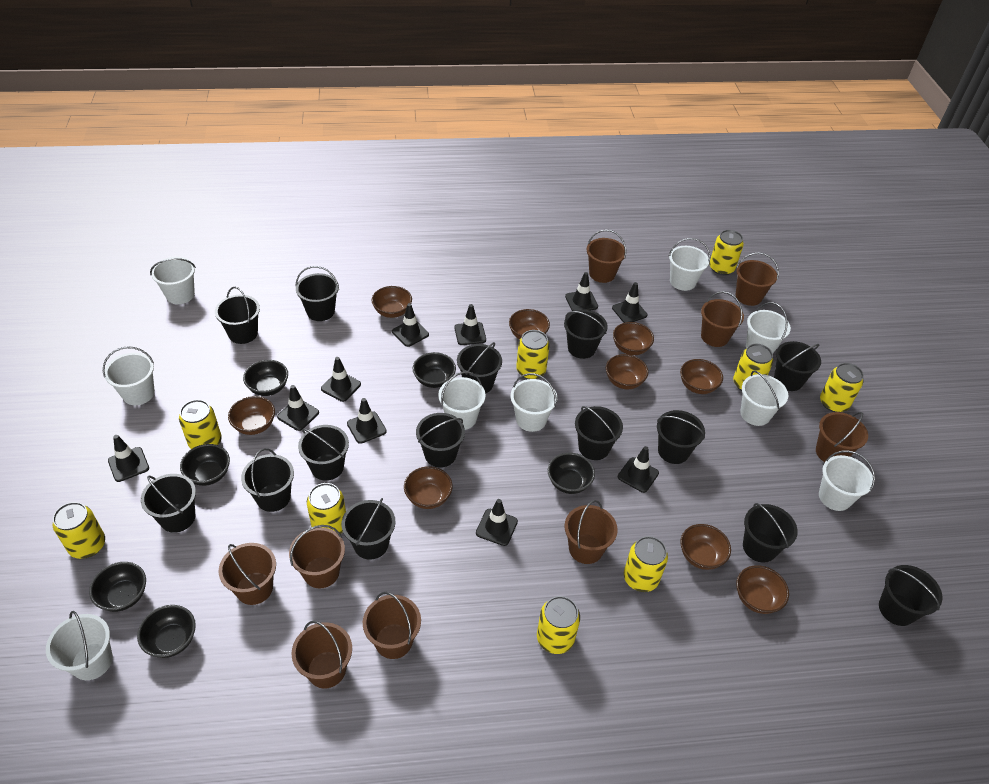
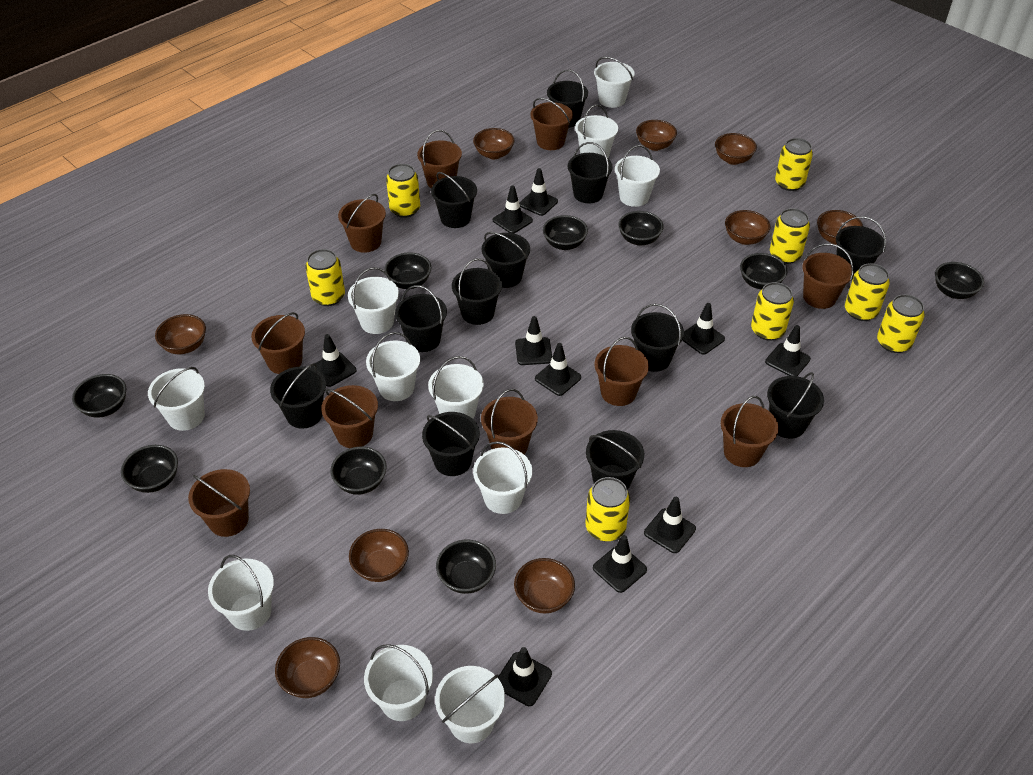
black bowl: 6 -> 9
black bucket: 14 -> 12
brown bucket: 9 -> 10
white bucket: 9 -> 11
yellow can: 9 -> 8

